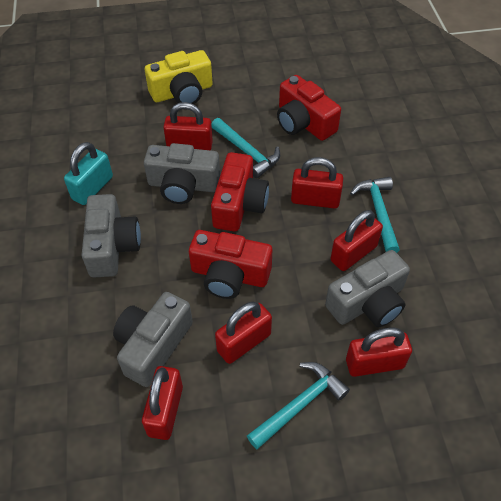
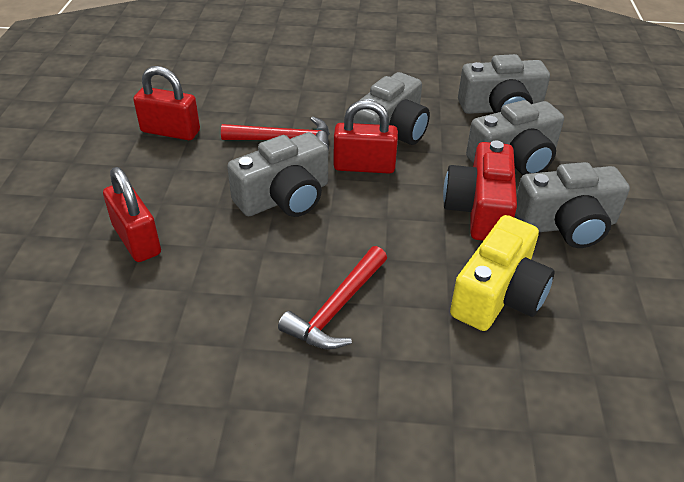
grey camera: 4 -> 5
red camera: 3 -> 1
red hammer: 0 -> 2
red padlock: 6 -> 3
turquoise hammer: 3 -> 0
turquoise padlock: 1 -> 0

